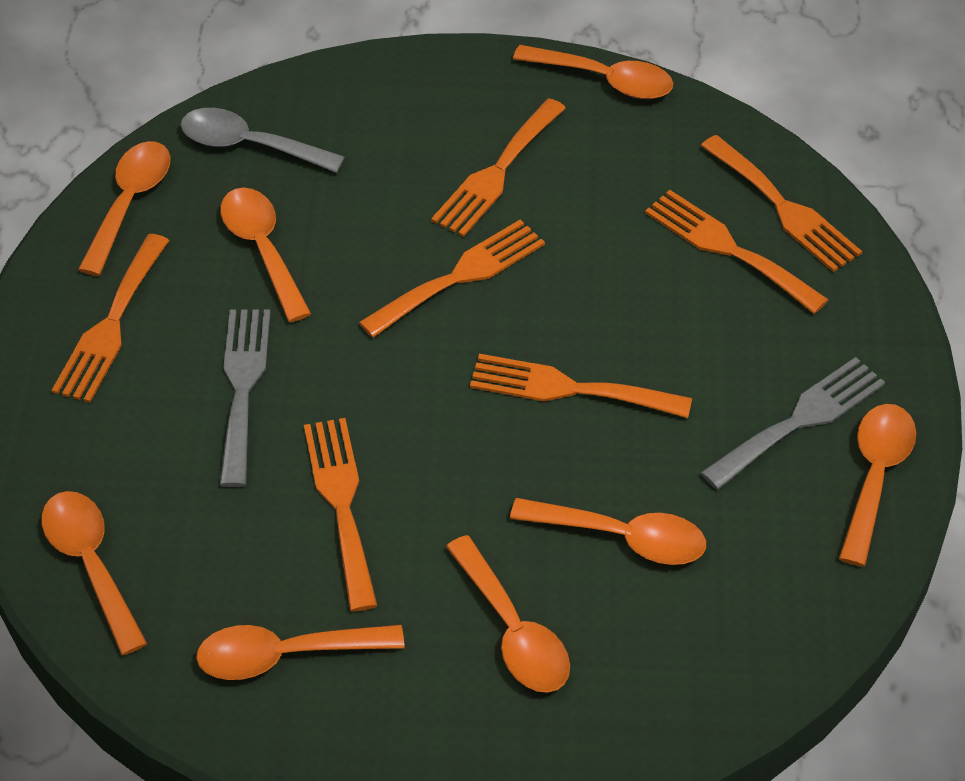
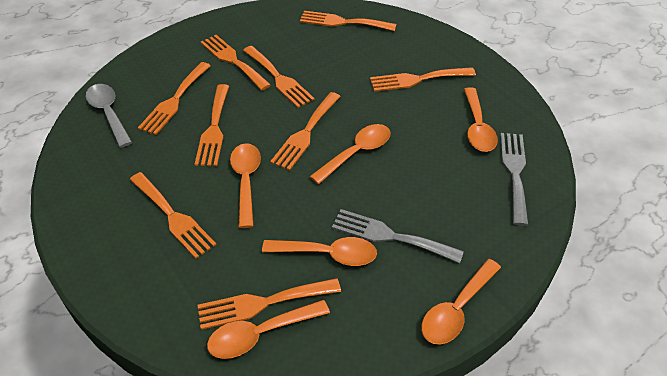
orange fork: 7 -> 9
orange spoon: 8 -> 6

